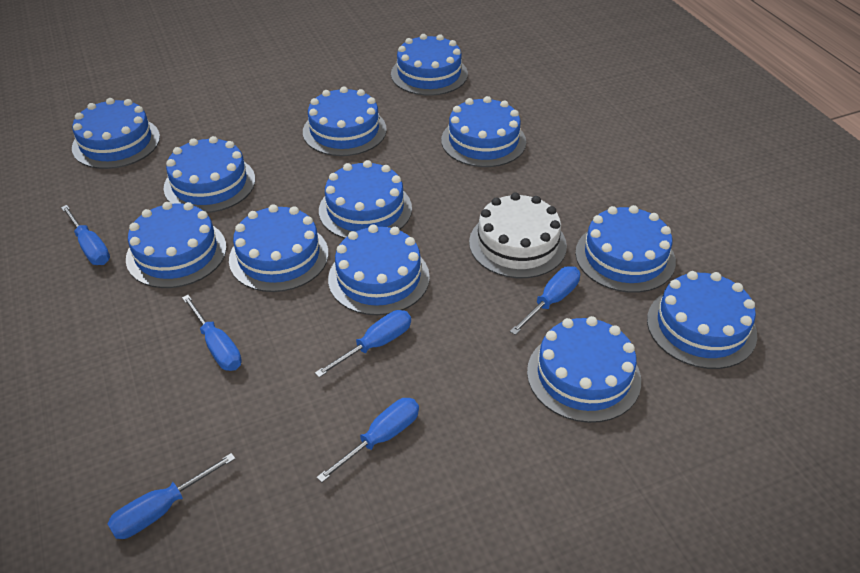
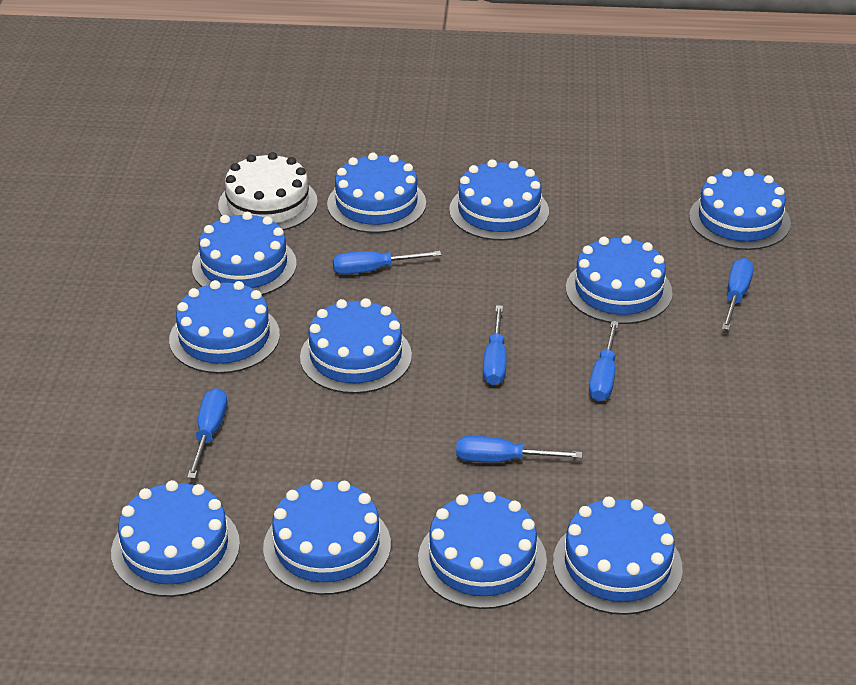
blue cake: 12 -> 11

